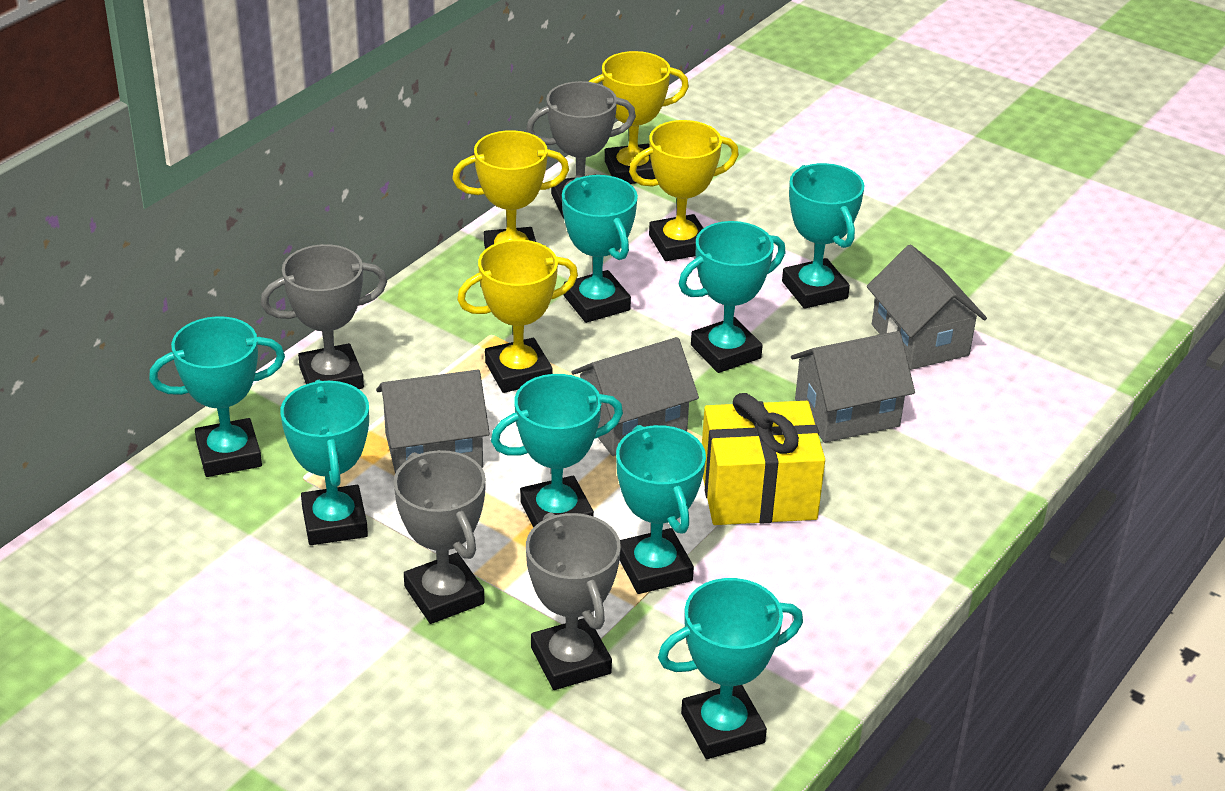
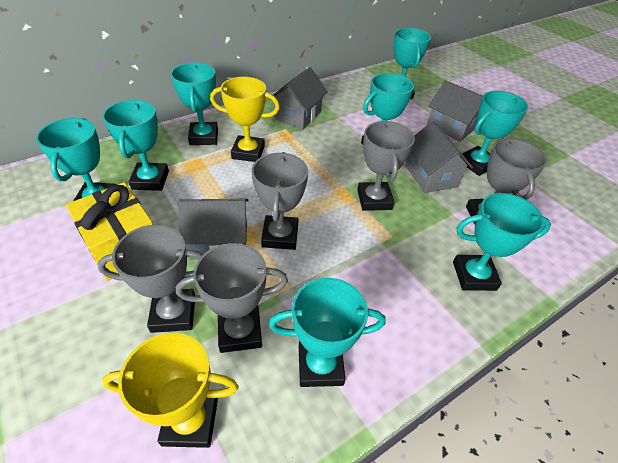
grey trophy: 4 -> 5
yellow trophy: 4 -> 2

